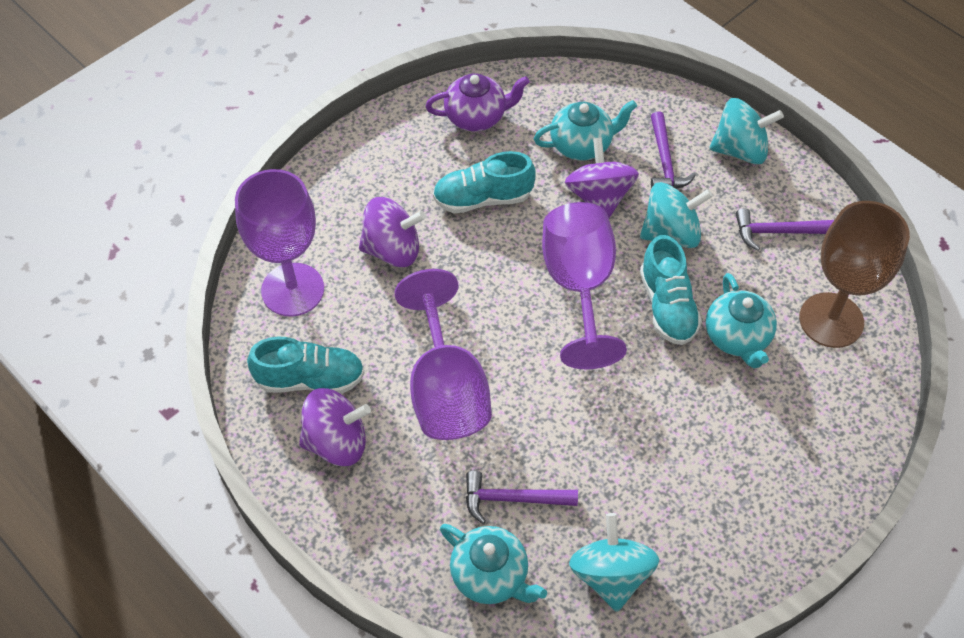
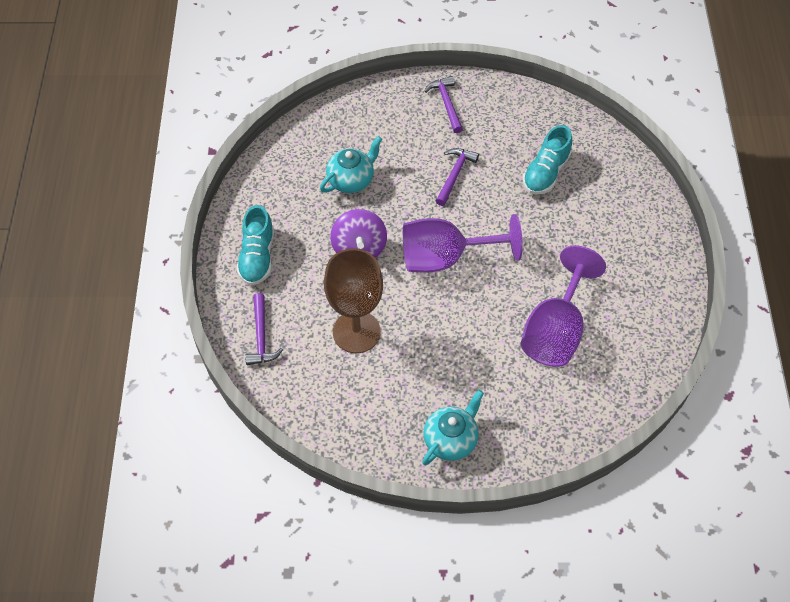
purple goblet: 3 -> 2
purple spinning top: 3 -> 1
purple teapot: 1 -> 0
turquoise shoe: 3 -> 2
turquoise spinning top: 3 -> 0
turquoise teapot: 3 -> 2

